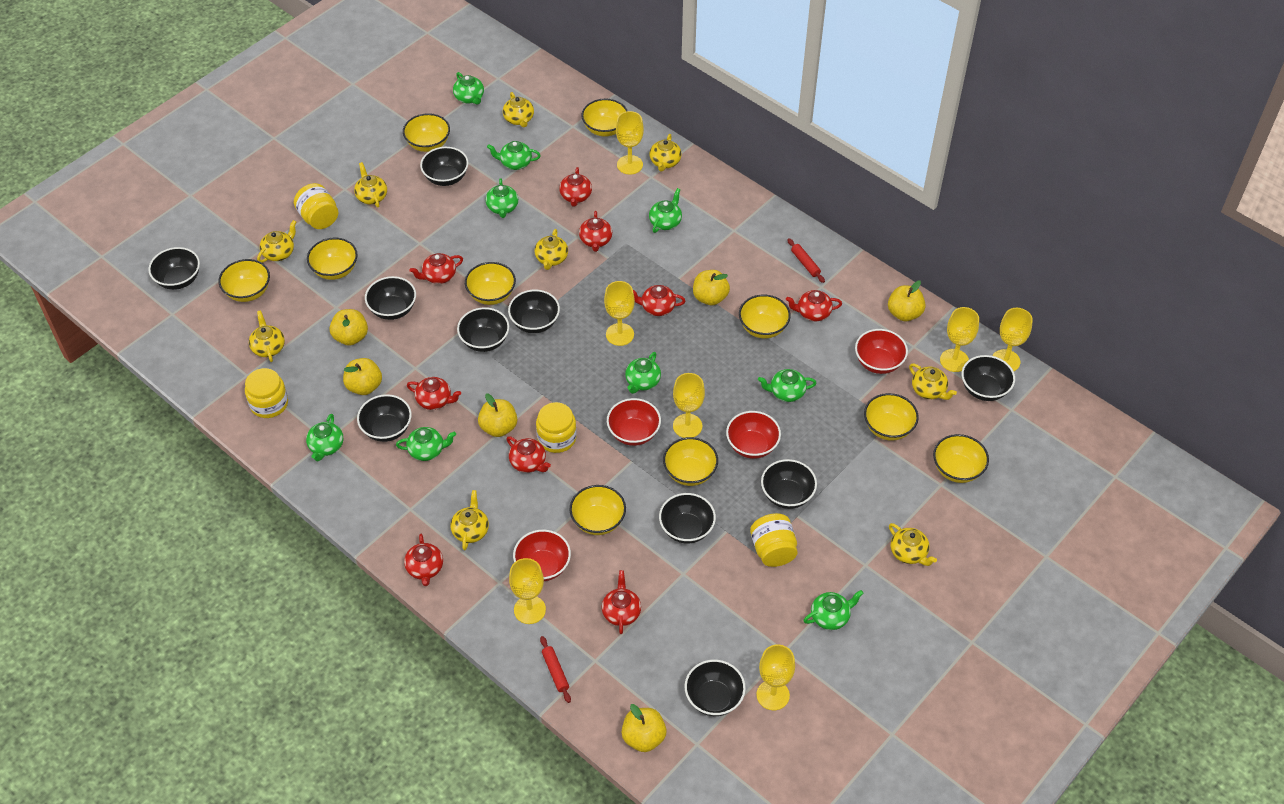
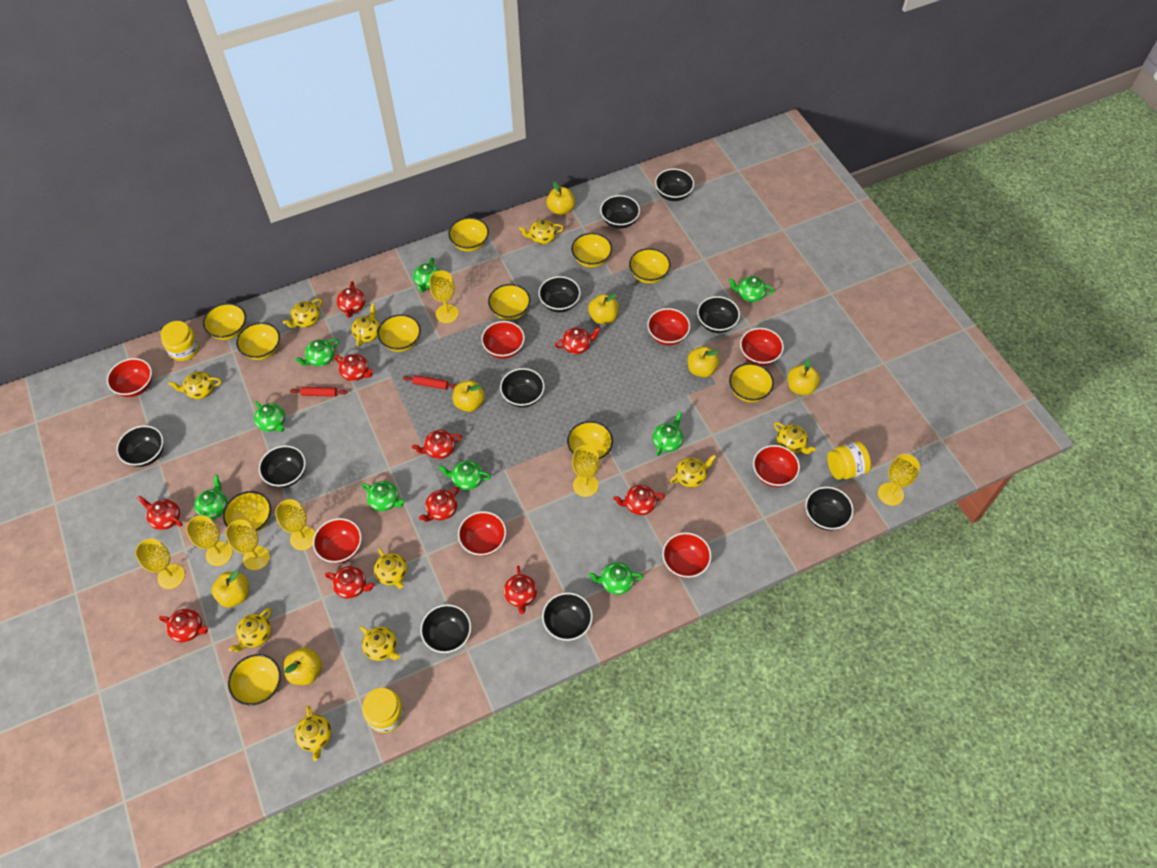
red bowl: 4 -> 8
red teapot: 9 -> 10
yellow apple: 6 -> 7
yellow bowl: 10 -> 11
yellow jar: 4 -> 3
yellow teapot: 9 -> 10

